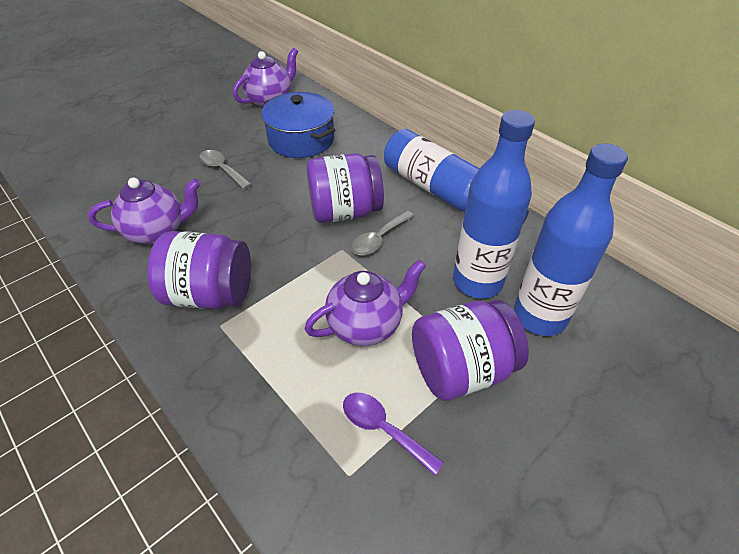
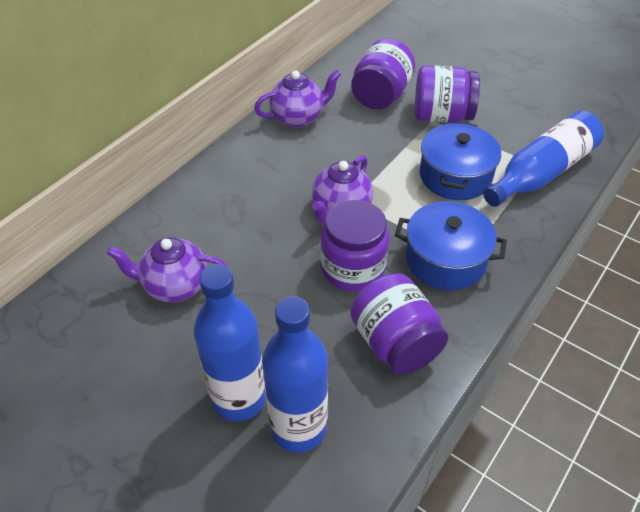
blue pot: 1 -> 2
grey spoon: 2 -> 0
purple jar: 3 -> 4
purple spoon: 1 -> 0

